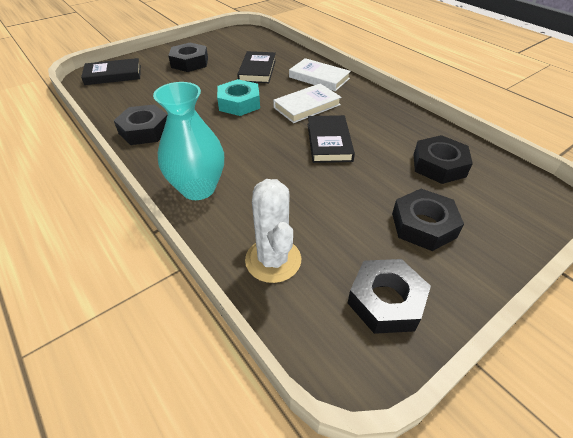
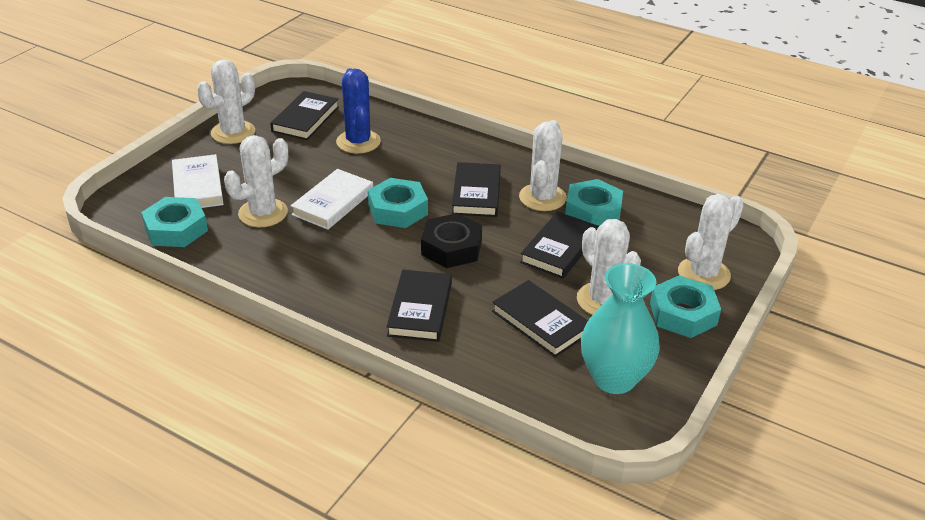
black book: 3 -> 5
black nut: 5 -> 1
blue cactus: 0 -> 1
turquoise nut: 1 -> 4
white cactus: 1 -> 5

